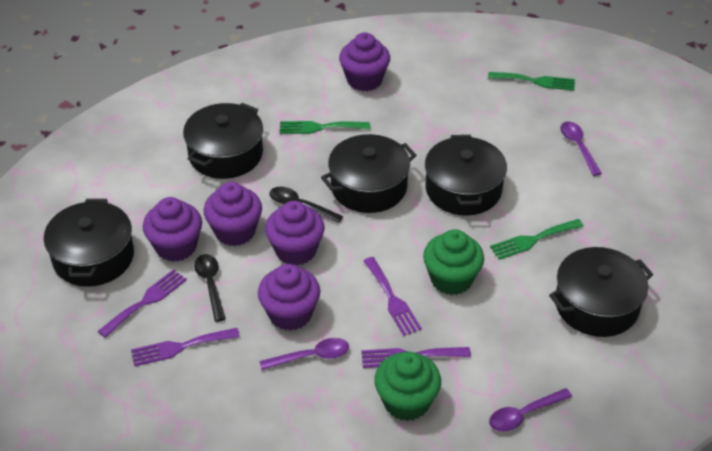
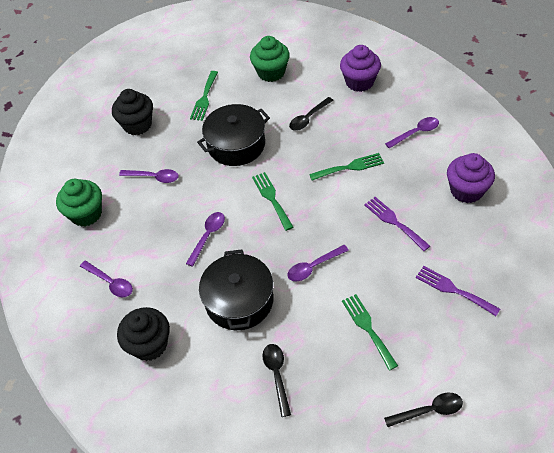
black cupcake: 0 -> 2
black pot: 5 -> 2
black spoon: 2 -> 3
green fork: 3 -> 4
purple cupcake: 5 -> 2
purple fork: 4 -> 2
purple spoon: 3 -> 5

